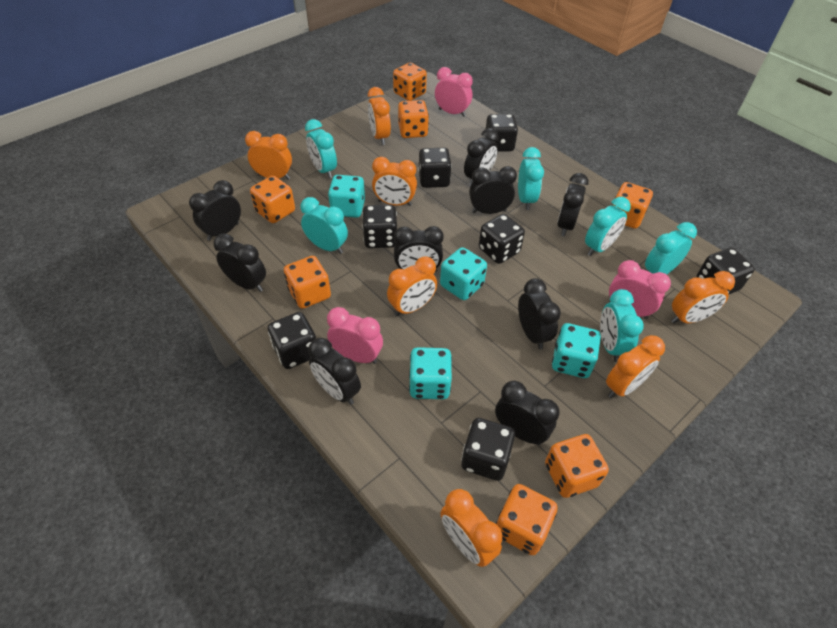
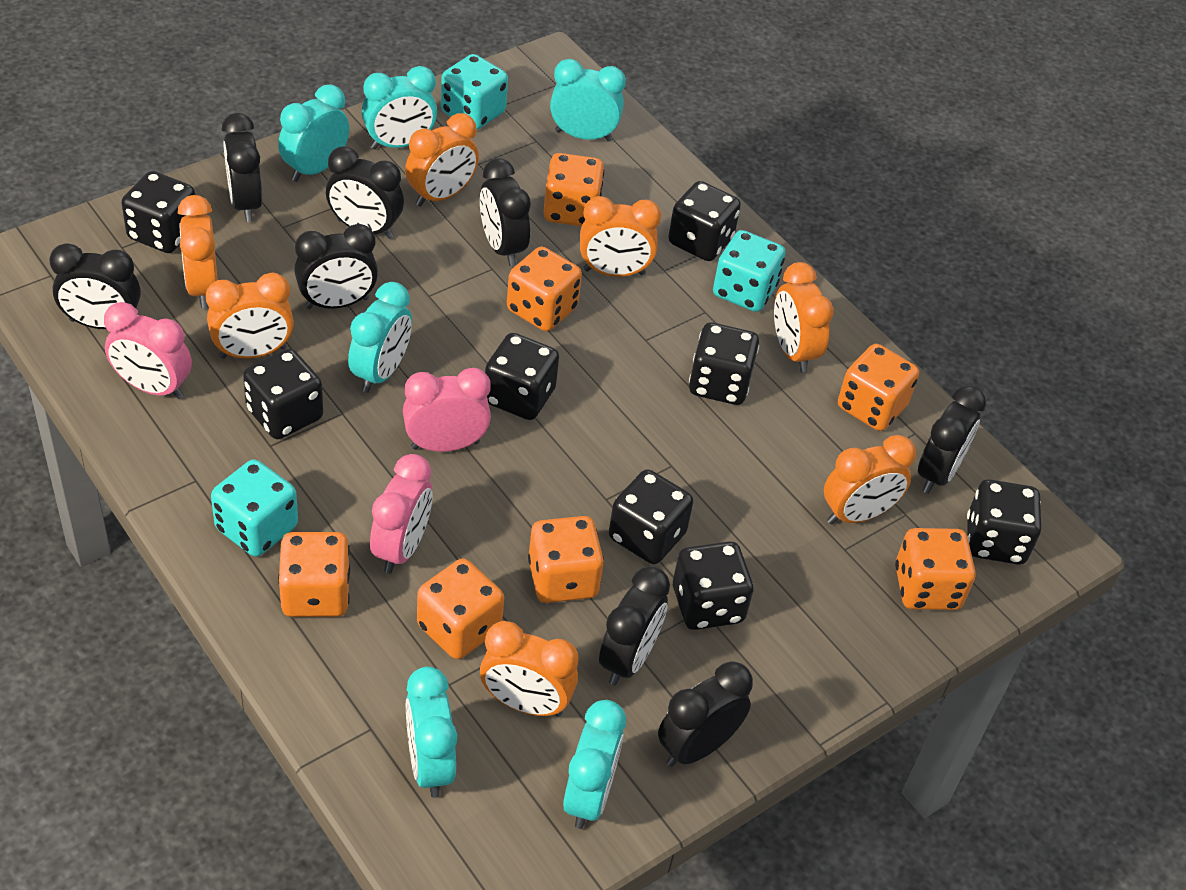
black clock: 9 -> 8
black dice: 7 -> 8
turquoise dice: 4 -> 3

